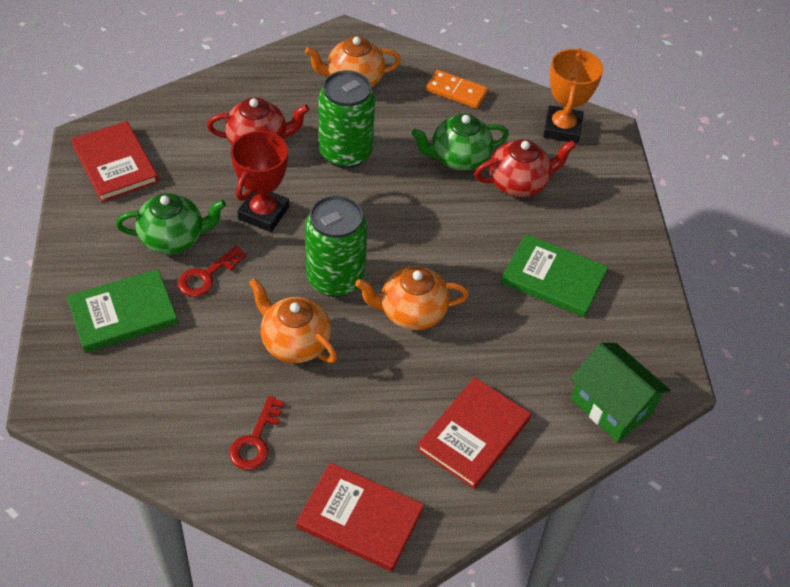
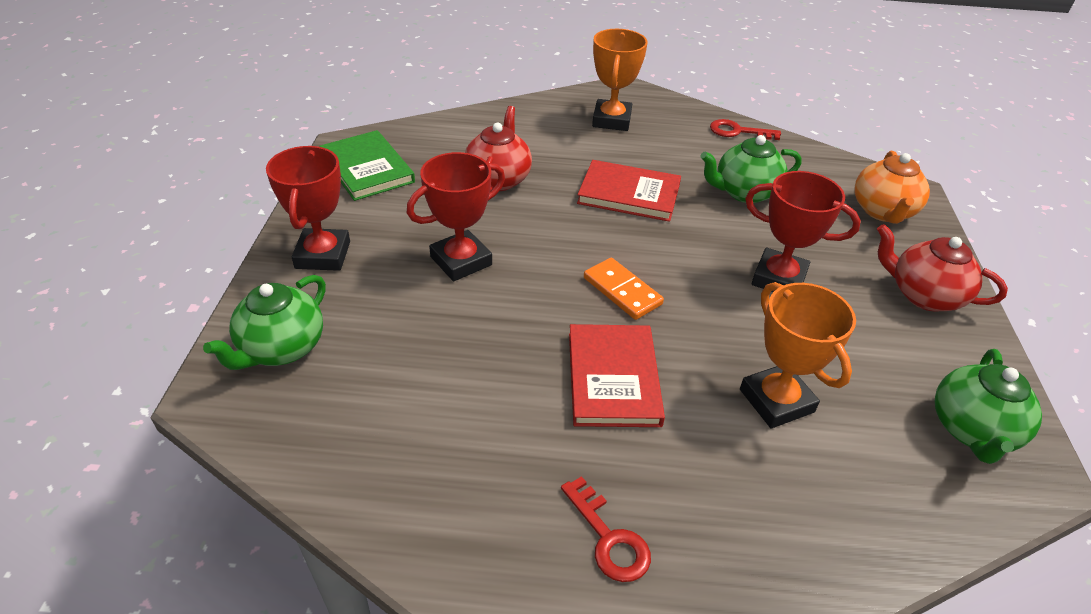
green book: 2 -> 1
green can: 2 -> 0
green house: 1 -> 0
green teapot: 2 -> 3
orange teapot: 3 -> 1
orange trophy: 1 -> 2
red book: 3 -> 2
red trophy: 1 -> 3

